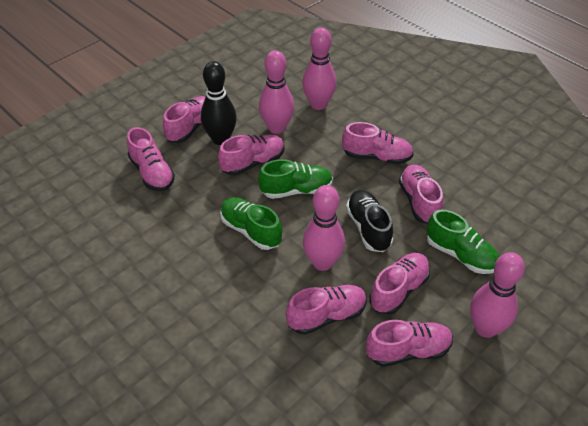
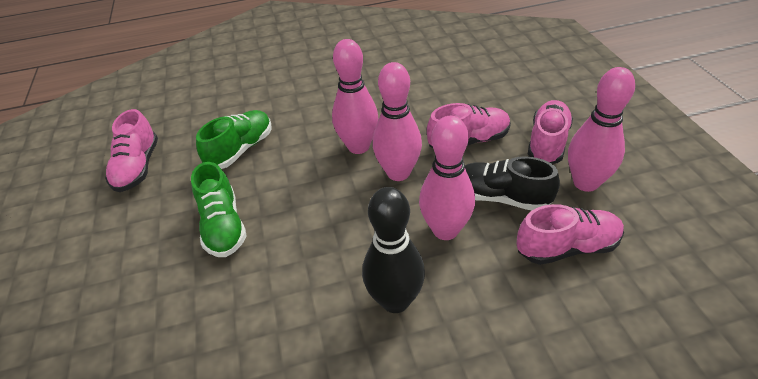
green shoe: 3 -> 2
pink shoe: 8 -> 4

